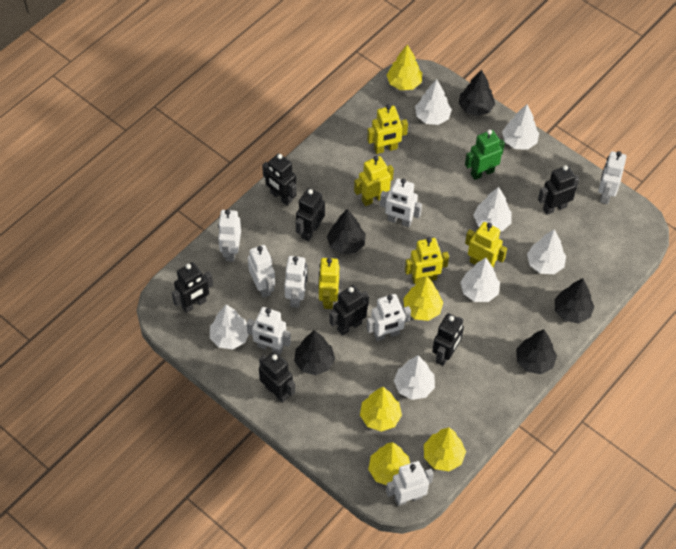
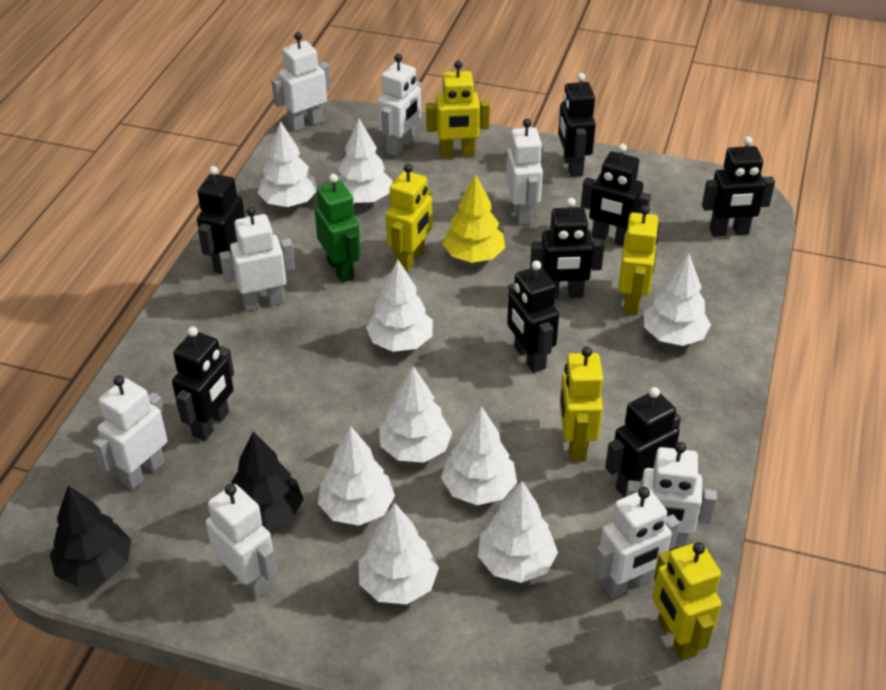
black robot: 7 -> 8
black tree: 5 -> 2
white tree: 7 -> 9
yellow tree: 5 -> 1

